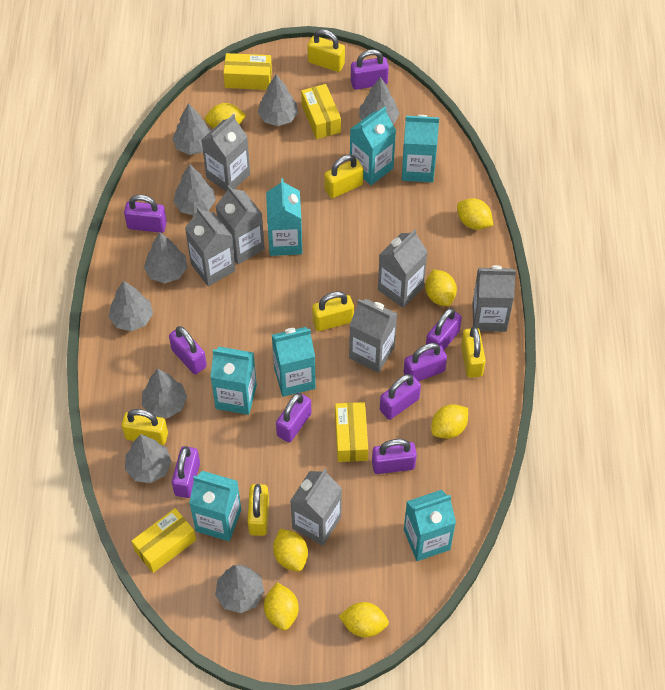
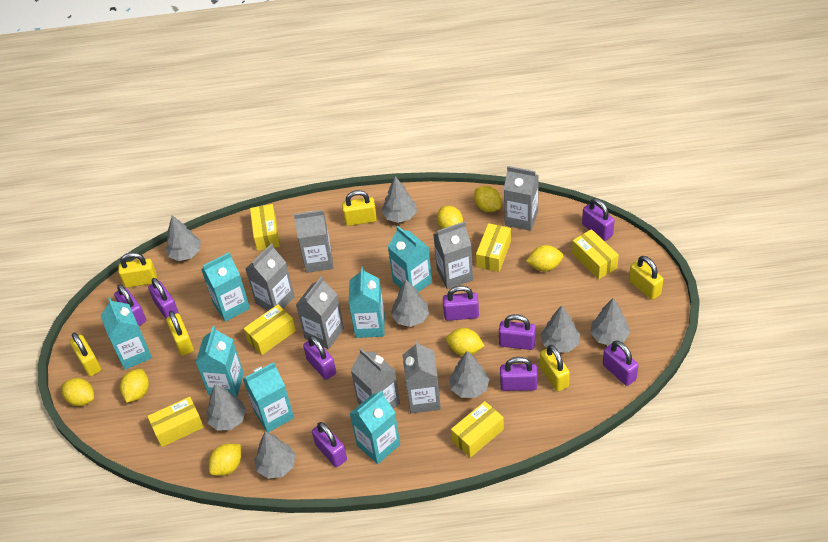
grey tree: 9 -> 8
yellow box: 4 -> 6

